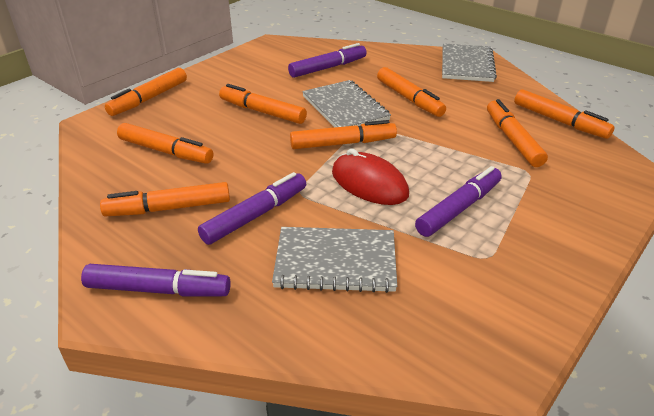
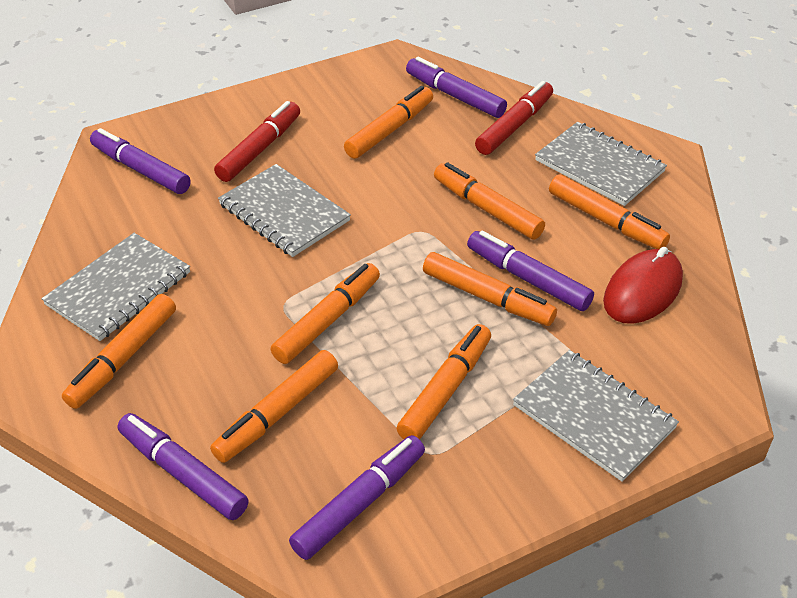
grey notebook: 3 -> 4
purple marker: 4 -> 5
red marker: 0 -> 2

